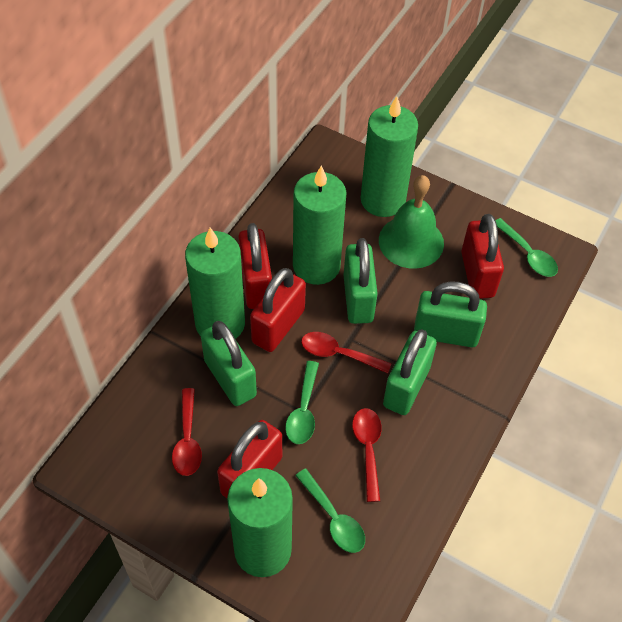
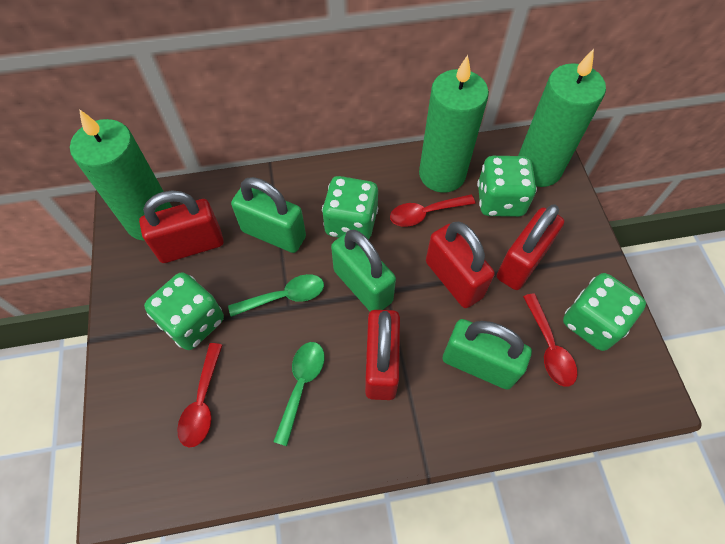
green bell: 1 -> 0
green candle: 4 -> 3
green dice: 0 -> 4
green padlock: 4 -> 3
green spoon: 3 -> 2

